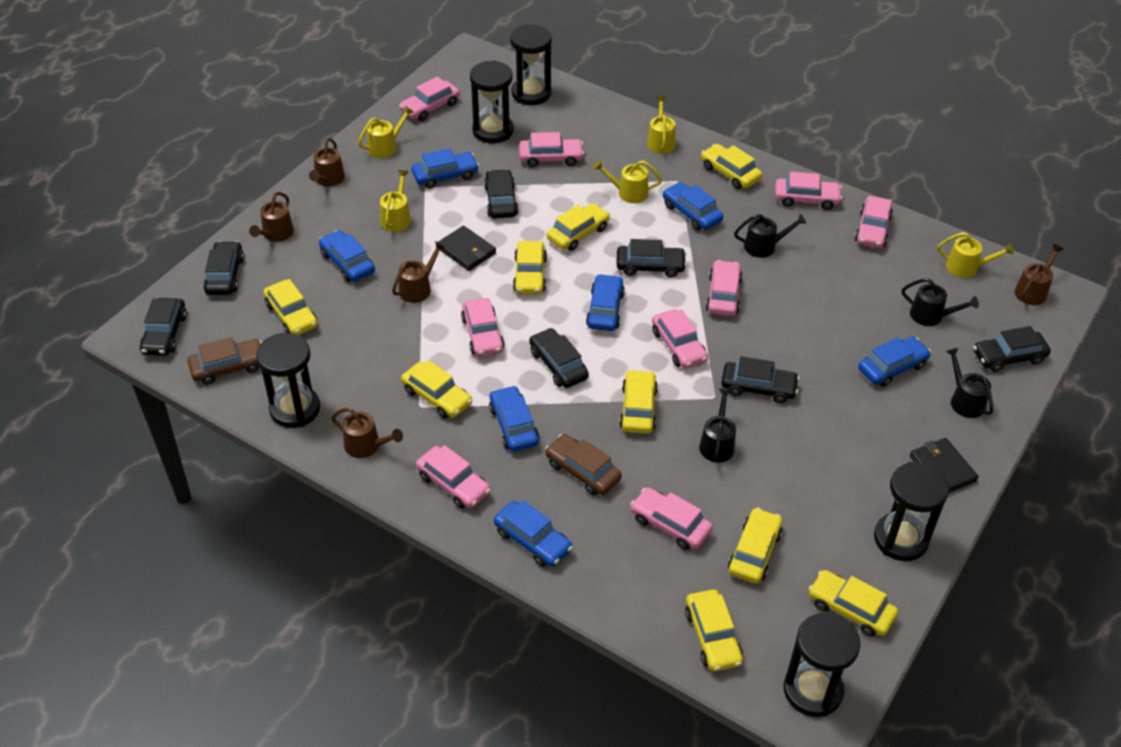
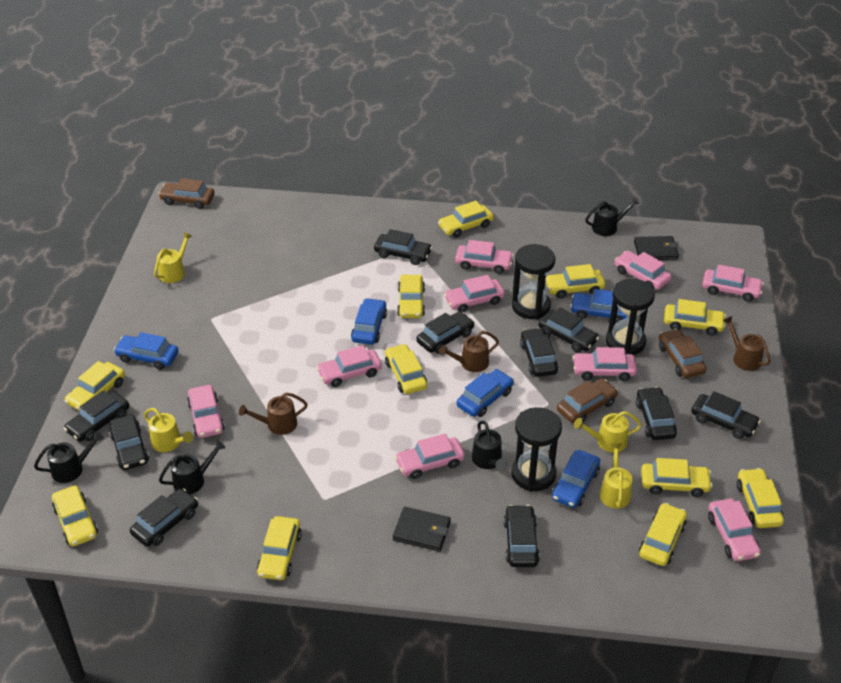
black car: 7 -> 10
black hourglass: 5 -> 3
blue car: 7 -> 5
brown car: 2 -> 3
brown watering can: 5 -> 3
yellow car: 9 -> 11
yellow watering can: 5 -> 4

